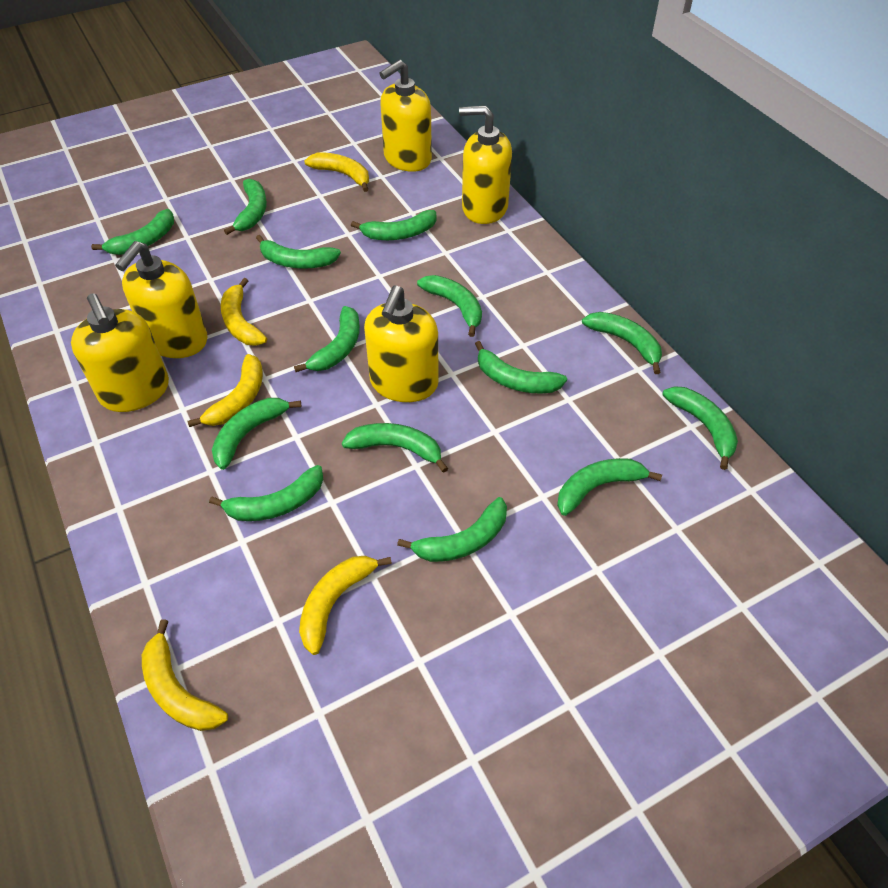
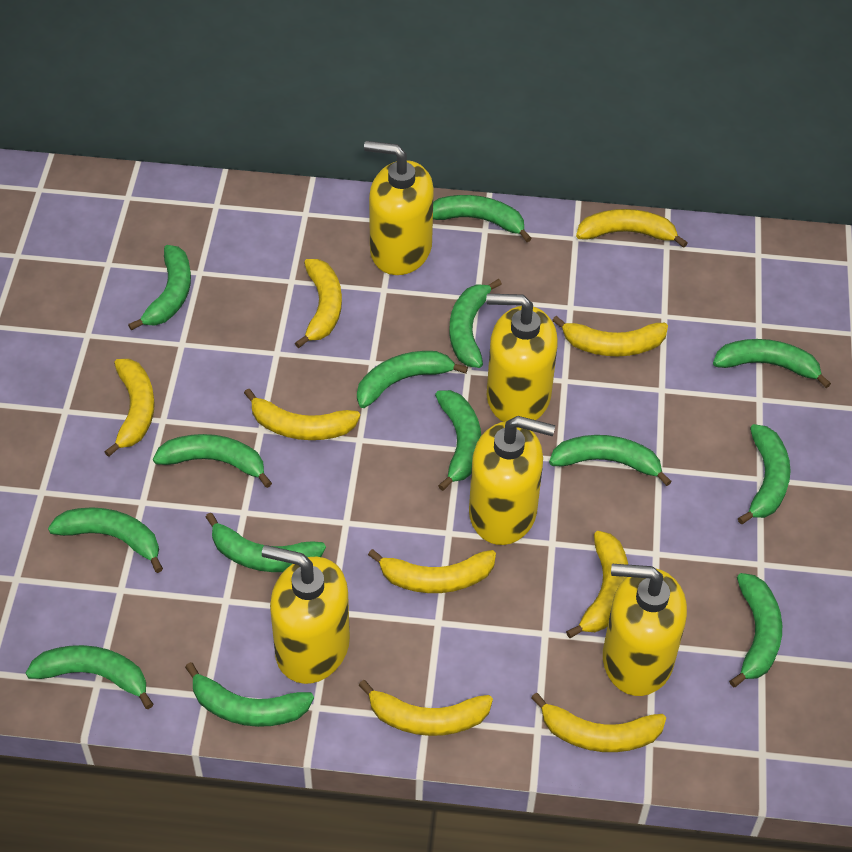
yellow banana: 5 -> 9

